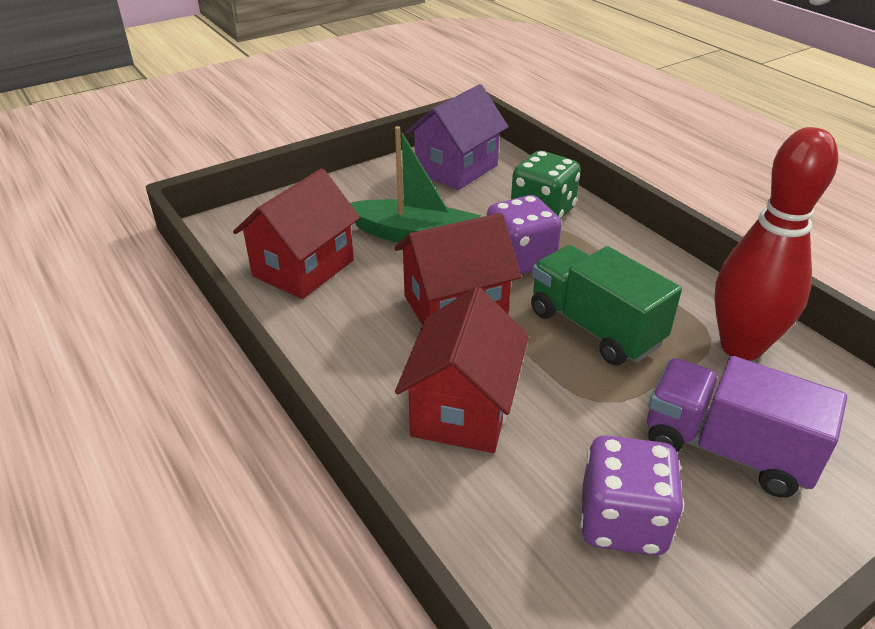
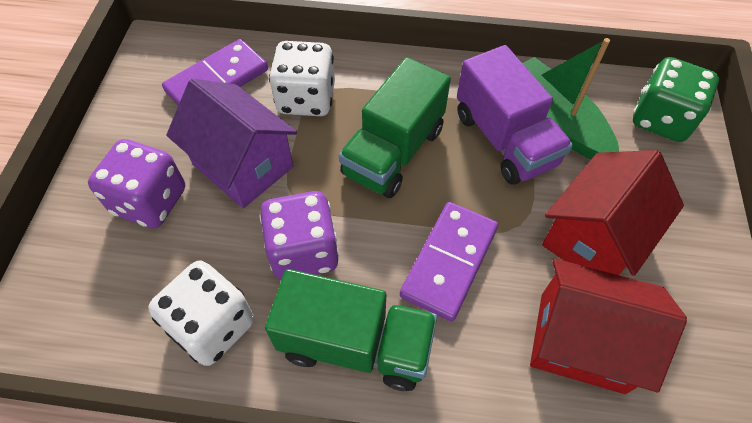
green truck: 1 -> 2
purple domino: 0 -> 2
red bowling pin: 1 -> 0
red house: 3 -> 2
white dice: 0 -> 2

